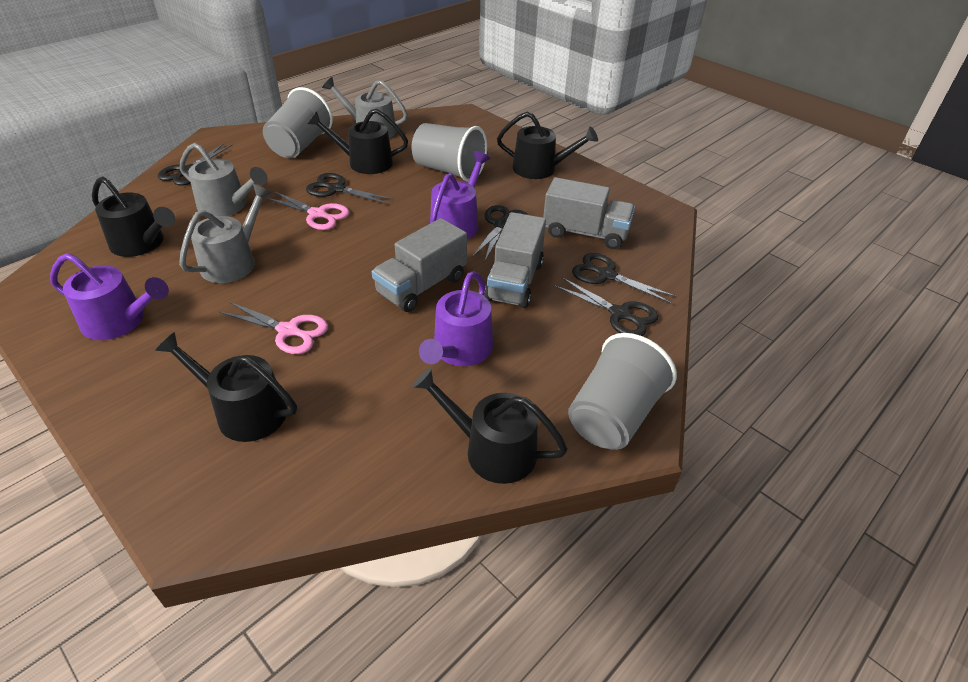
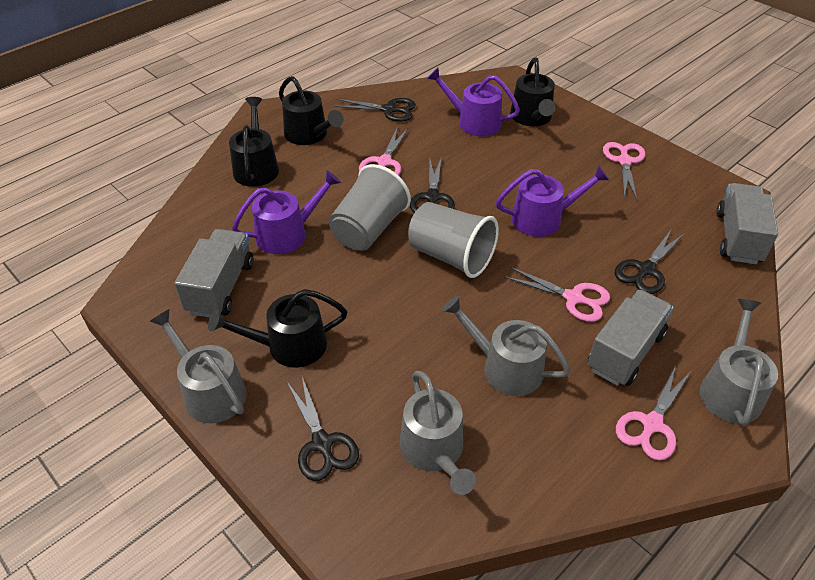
black scissors: 5 -> 4
black watering can: 5 -> 4
grey cup: 3 -> 2
grey watering can: 3 -> 4
pink scissors: 2 -> 4

